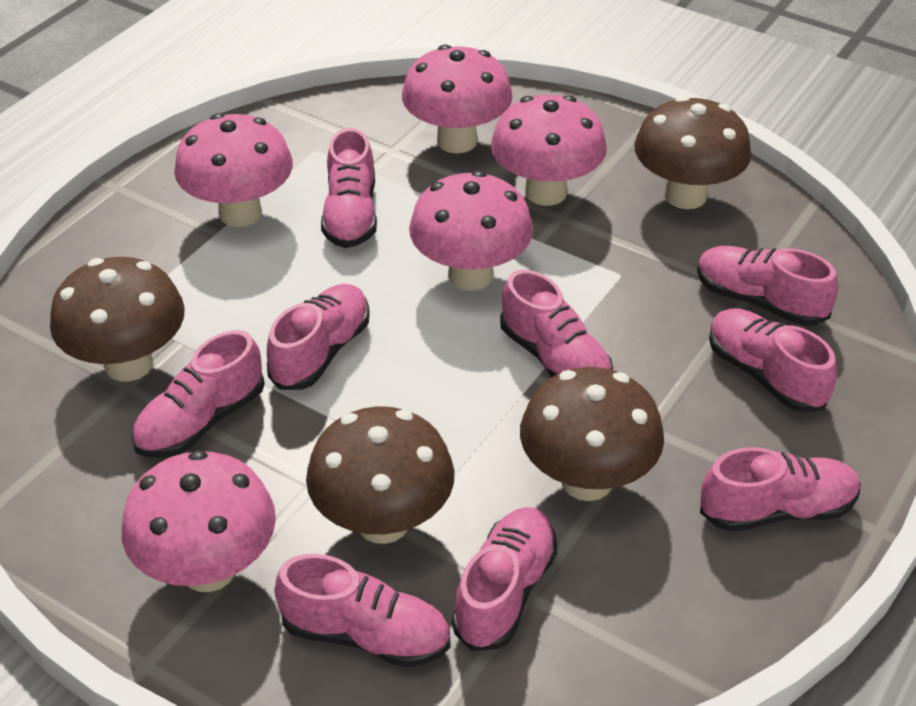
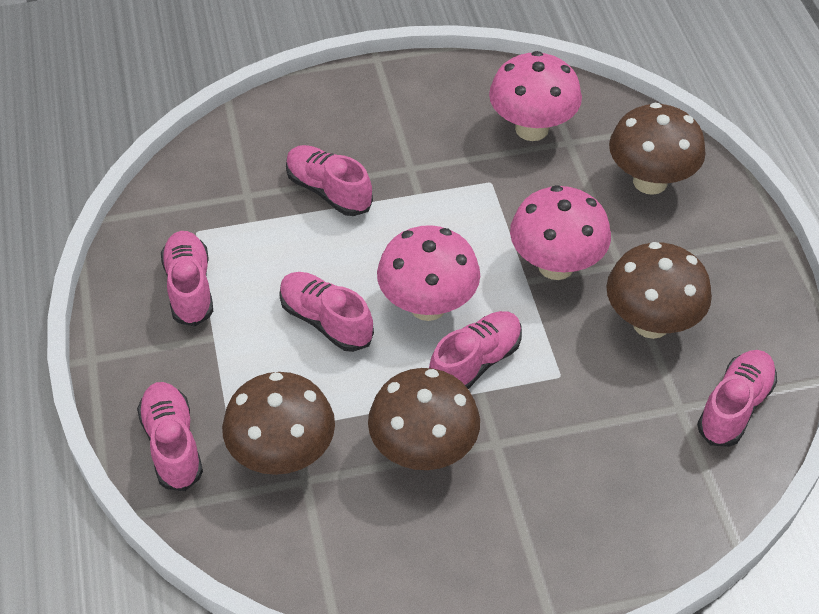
pink mushroom: 5 -> 3
pink shoe: 9 -> 6

